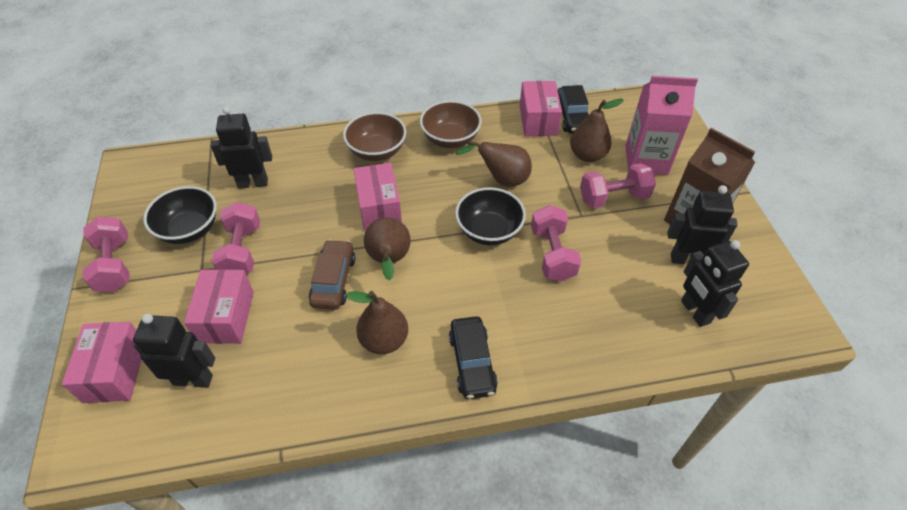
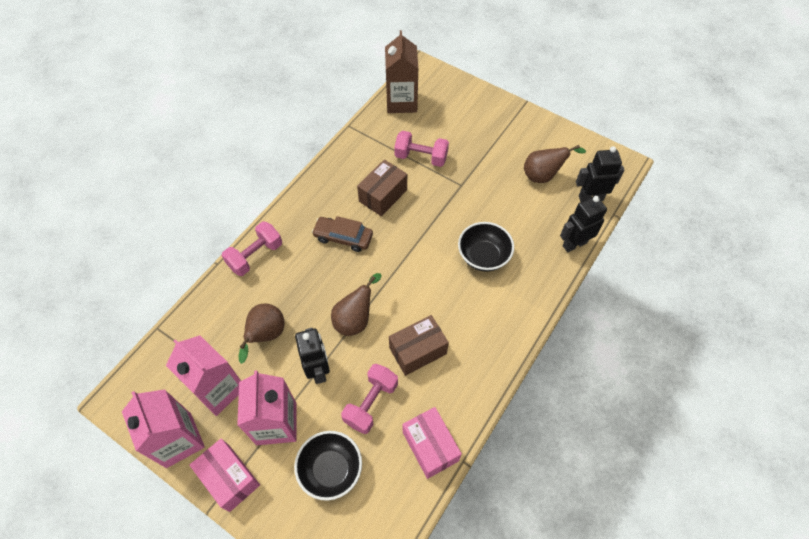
black car: 2 -> 0
black robot: 4 -> 3
brown bowl: 2 -> 0
brown box: 0 -> 2
brown pear: 4 -> 3
pink box: 4 -> 2
pink carton: 1 -> 3
pink dumbbell: 4 -> 3

